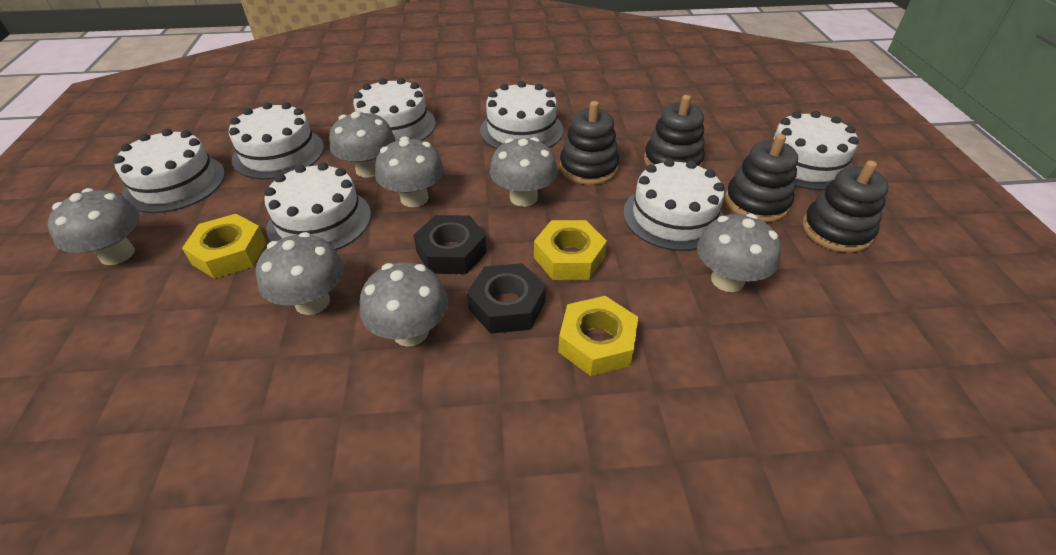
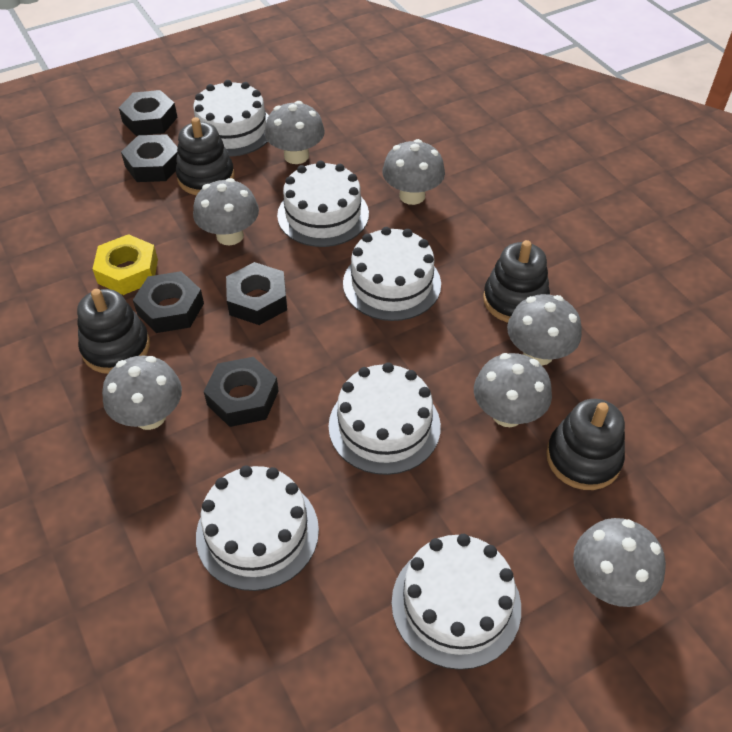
black nut: 2 -> 5
white cake: 7 -> 6
yellow nut: 3 -> 1

